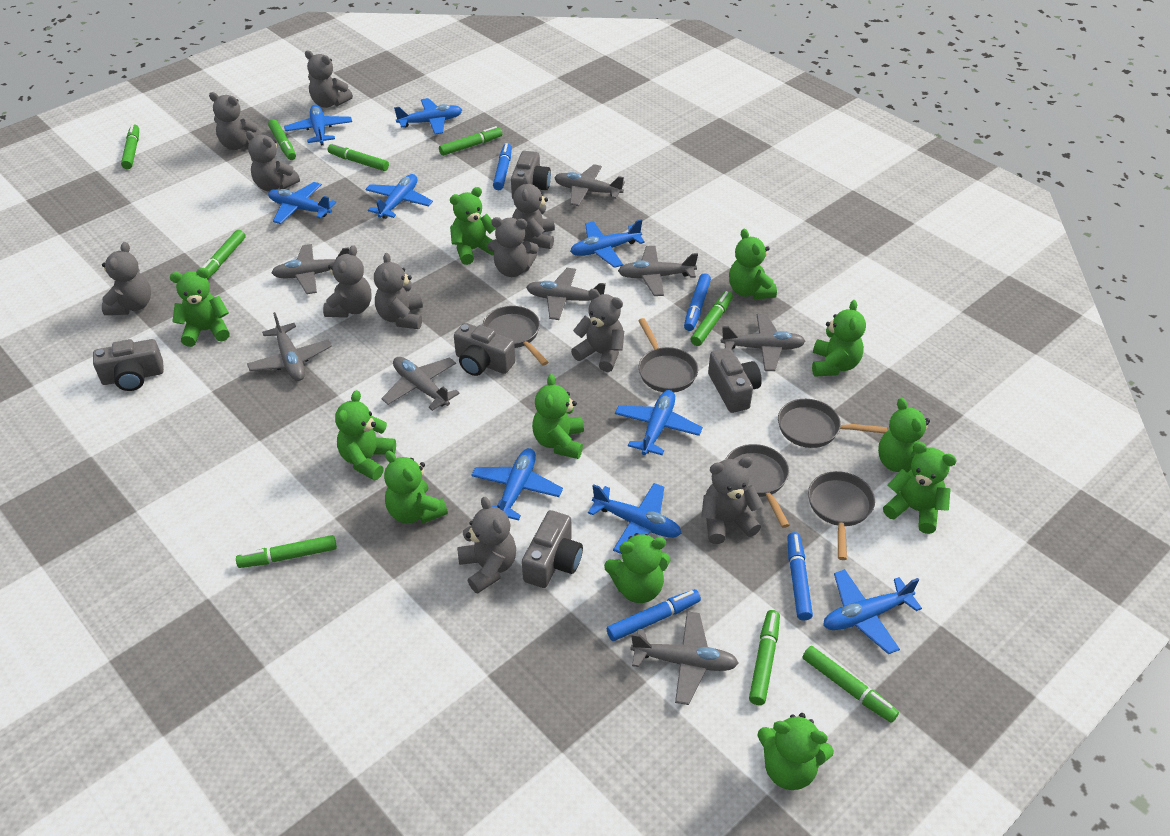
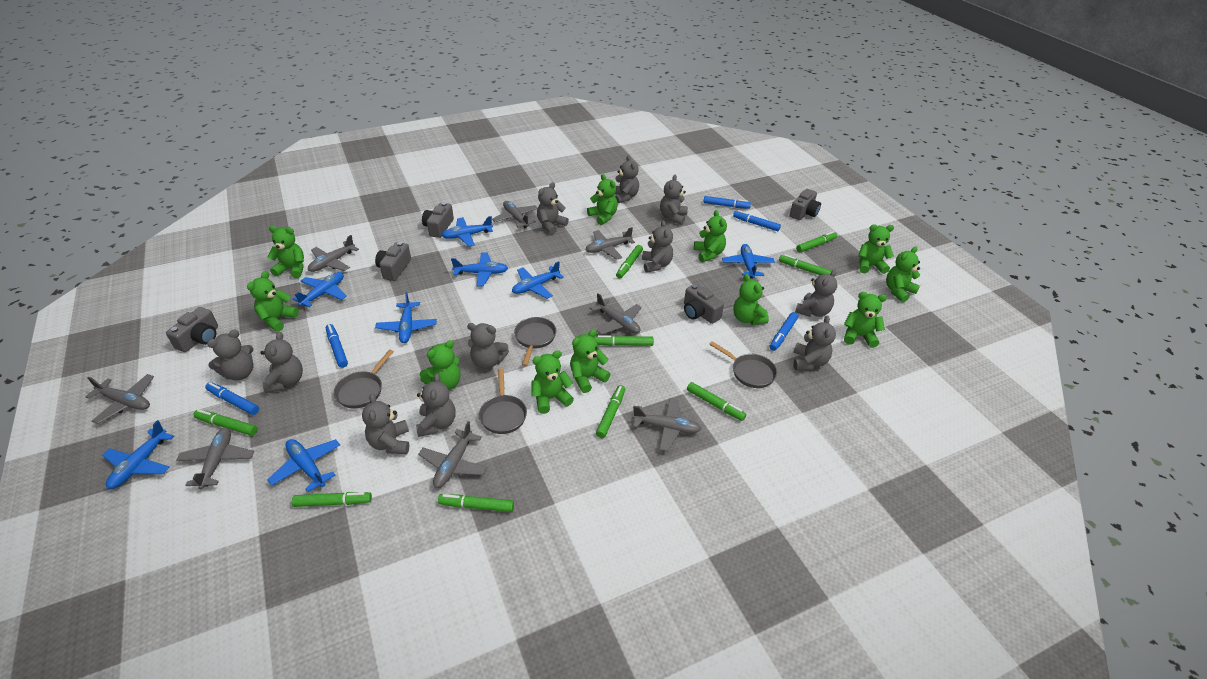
blue marker: 4 -> 5
blue plane: 9 -> 8
grey pan: 5 -> 4

